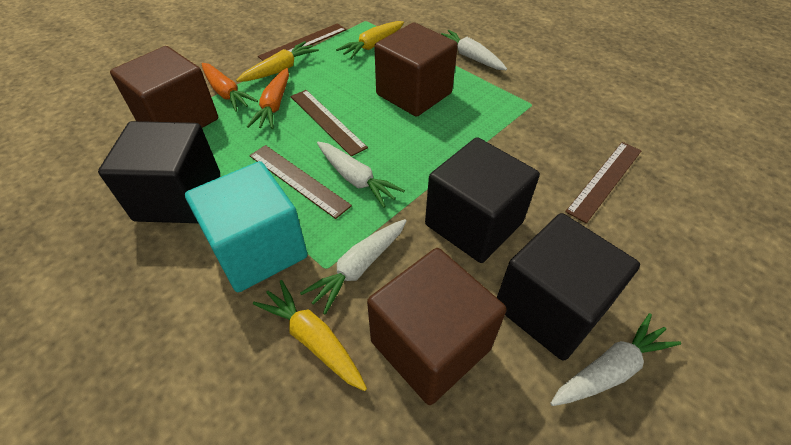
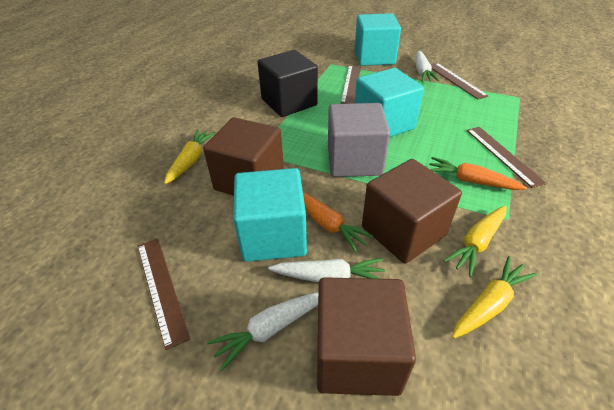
black cube: 3 -> 1
grey cube: 0 -> 1
turquoise cube: 1 -> 3
white carrot: 4 -> 3

